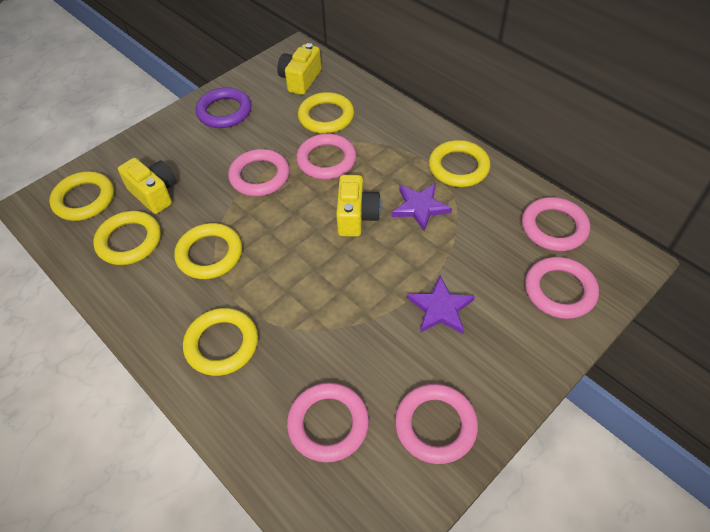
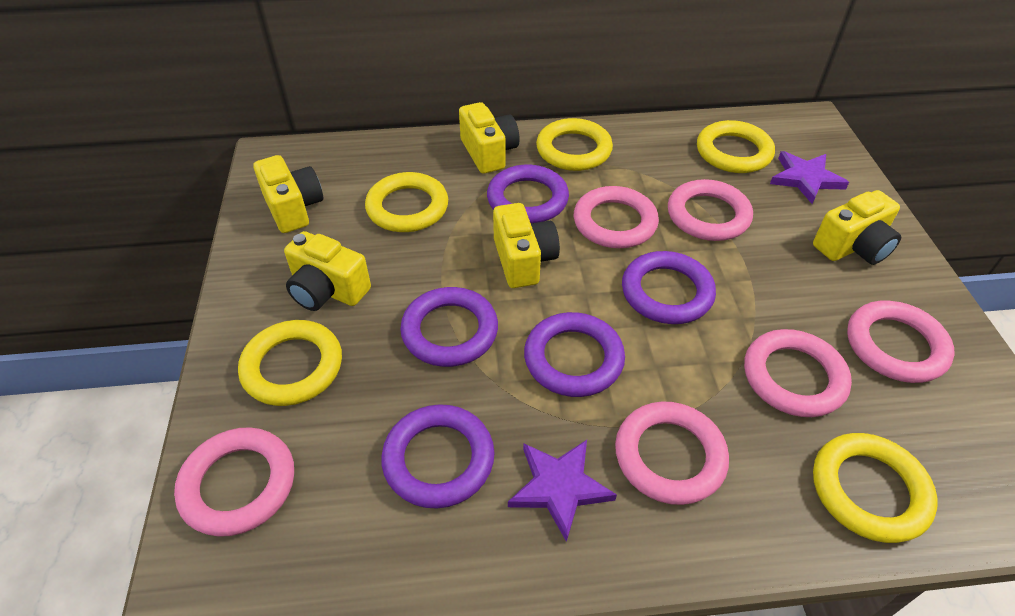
purple ring: 1 -> 5
yellow camera: 3 -> 5
yellow ring: 6 -> 5

